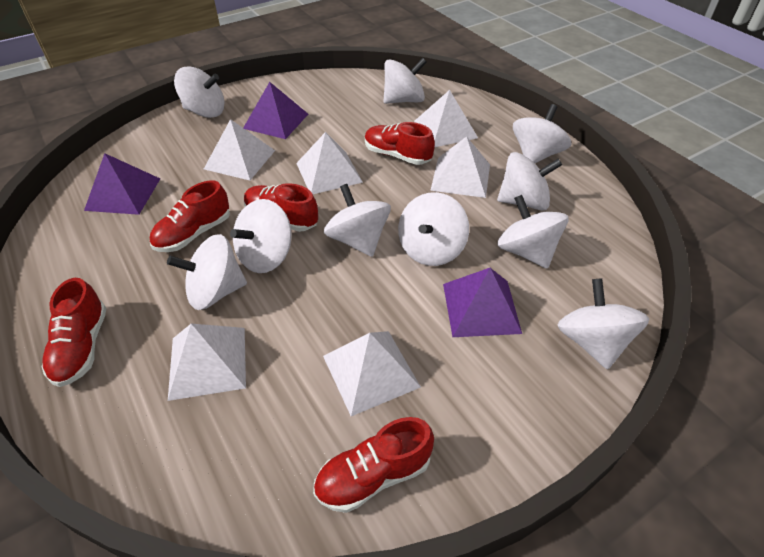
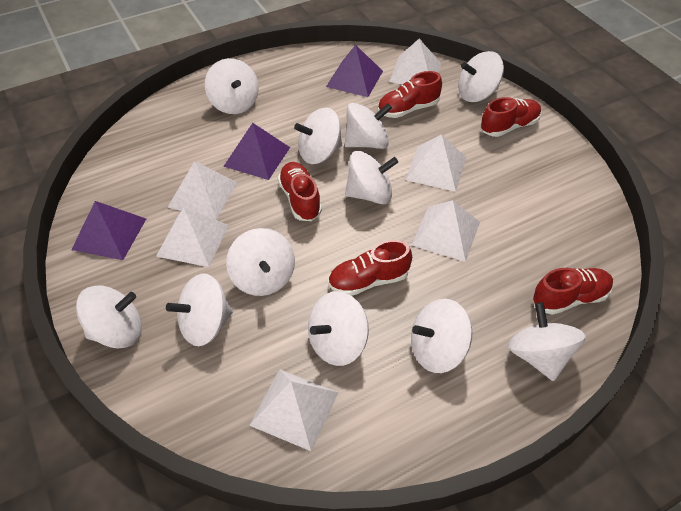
white spinning top: 10 -> 11

